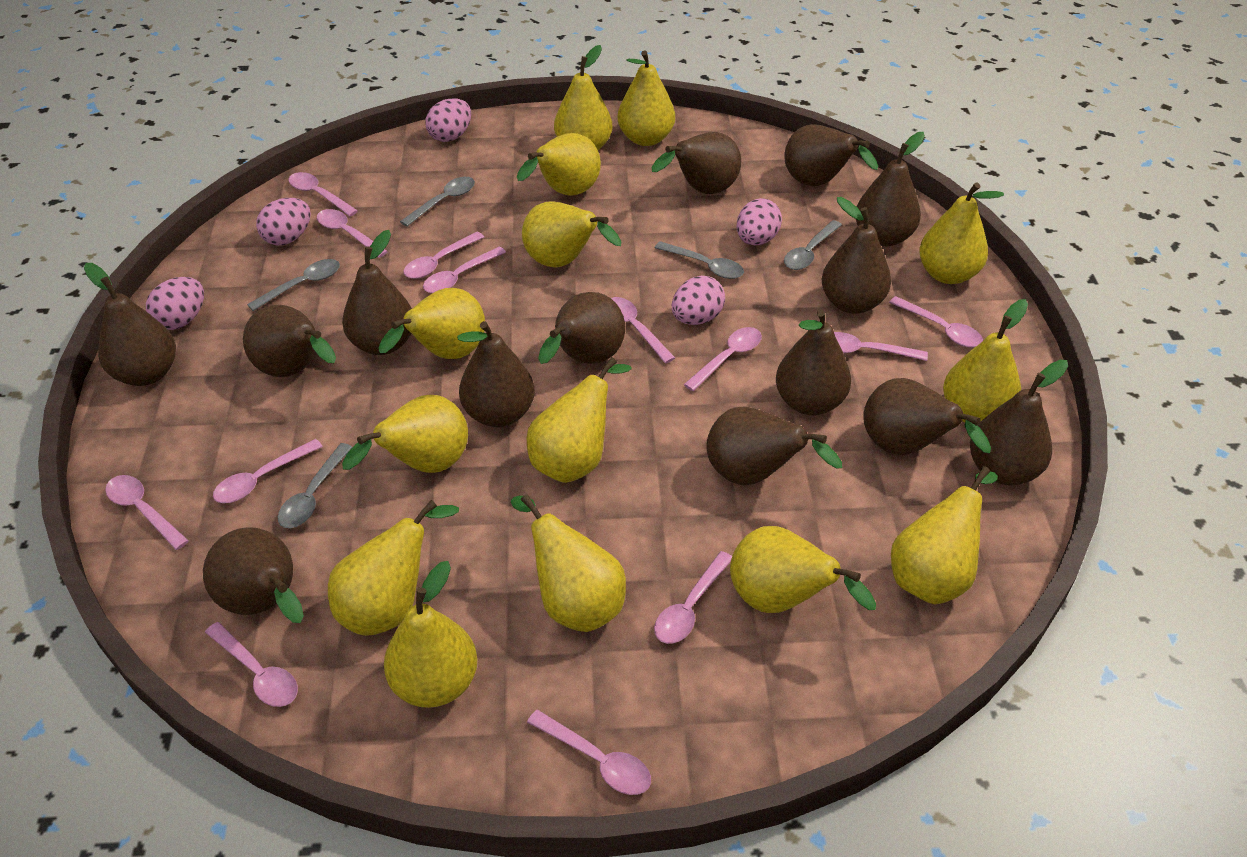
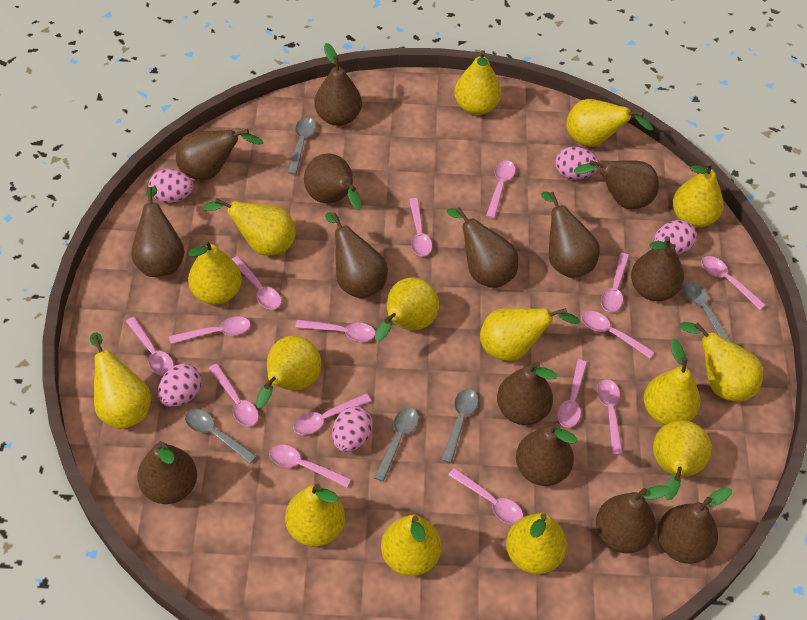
pink spoon: 13 -> 15
yellow pear: 14 -> 15

